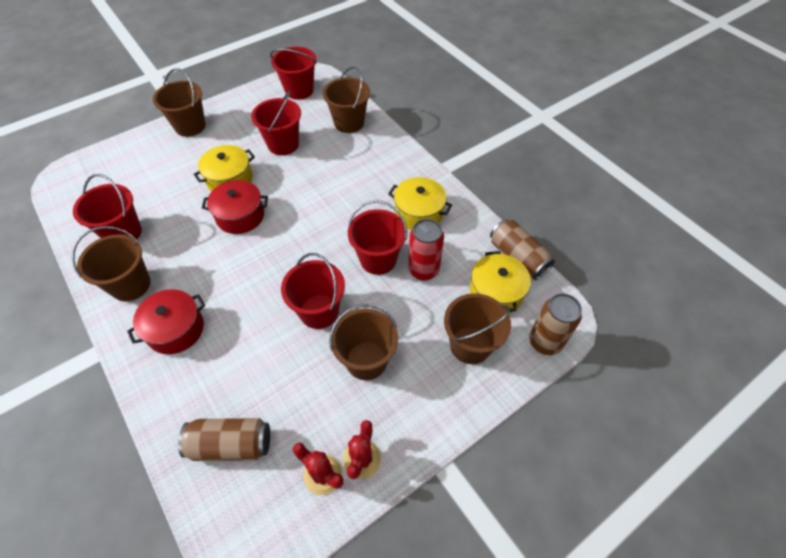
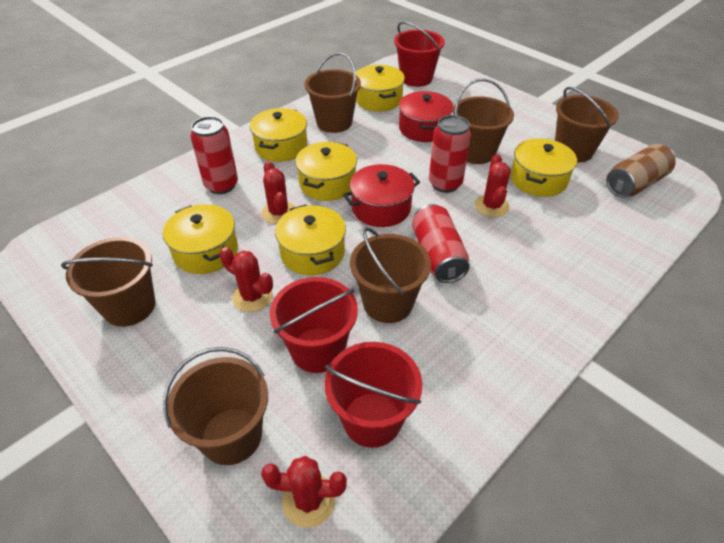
brown bucket: 5 -> 6
brown can: 3 -> 1
red bucket: 5 -> 3
red cactus: 2 -> 4
red can: 1 -> 3
yellow pot: 3 -> 6

